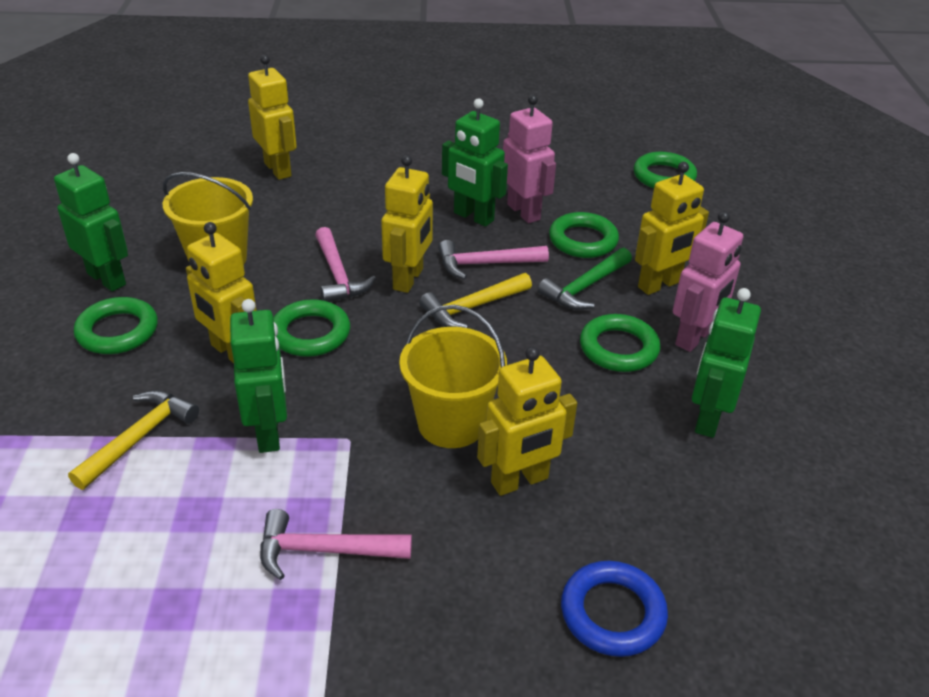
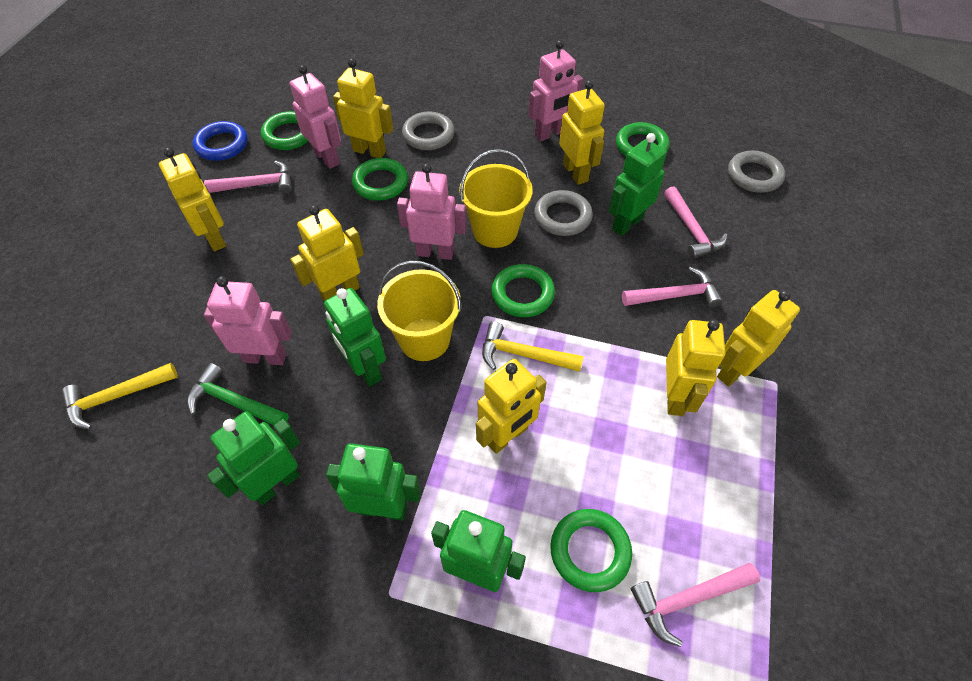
green robot: 4 -> 5
grey ring: 0 -> 3
pink hammer: 3 -> 4
pink robot: 2 -> 4
yellow robot: 5 -> 7

